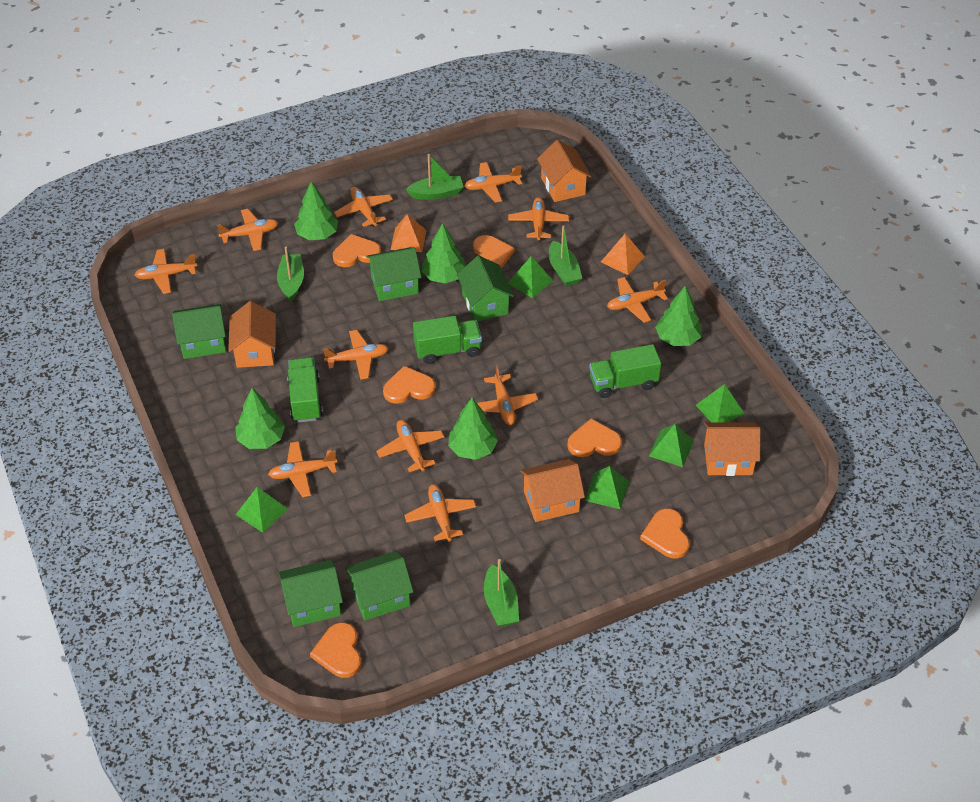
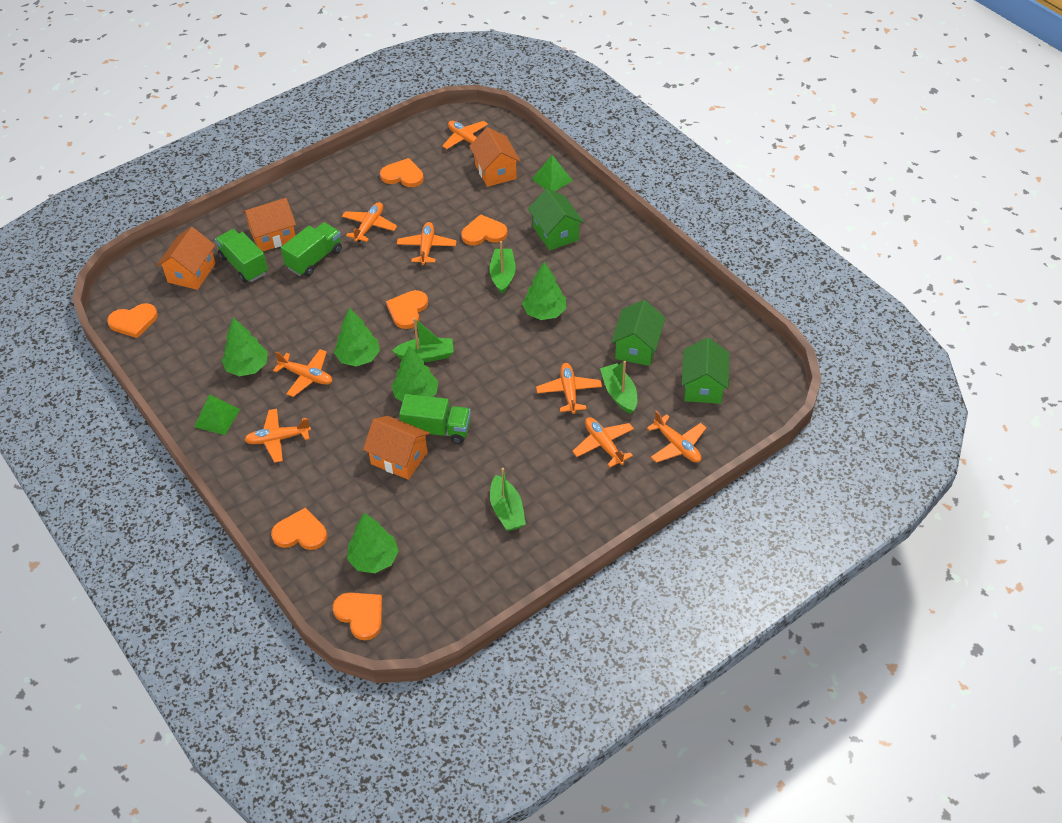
green house: 5 -> 3
green pyramid: 5 -> 2
orange plane: 11 -> 8
orange pyramid: 2 -> 0

